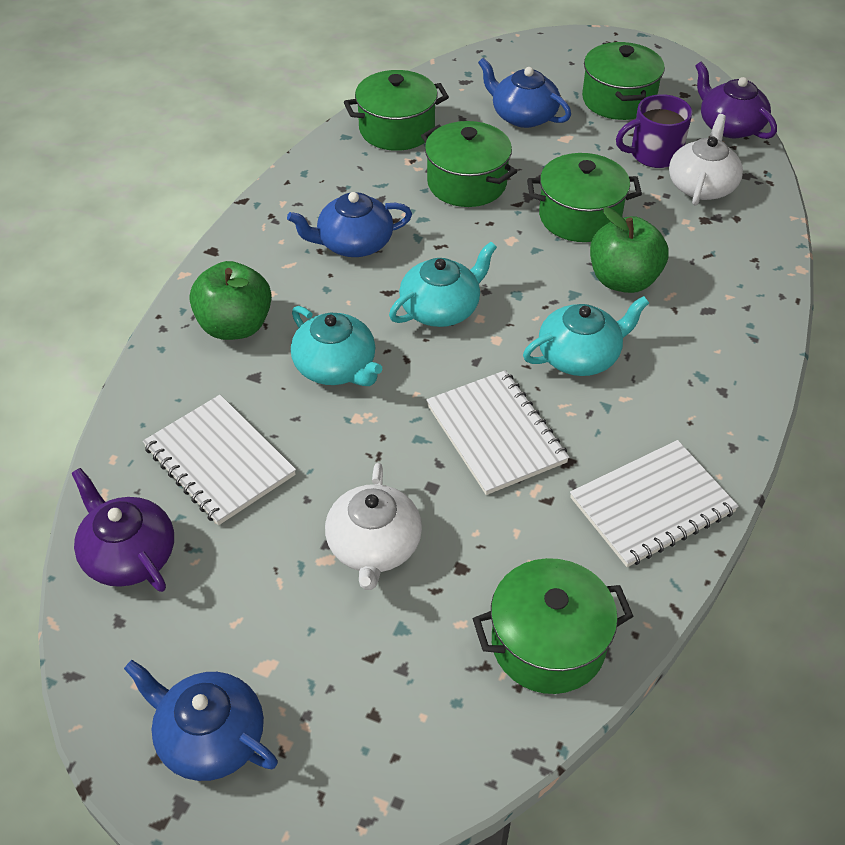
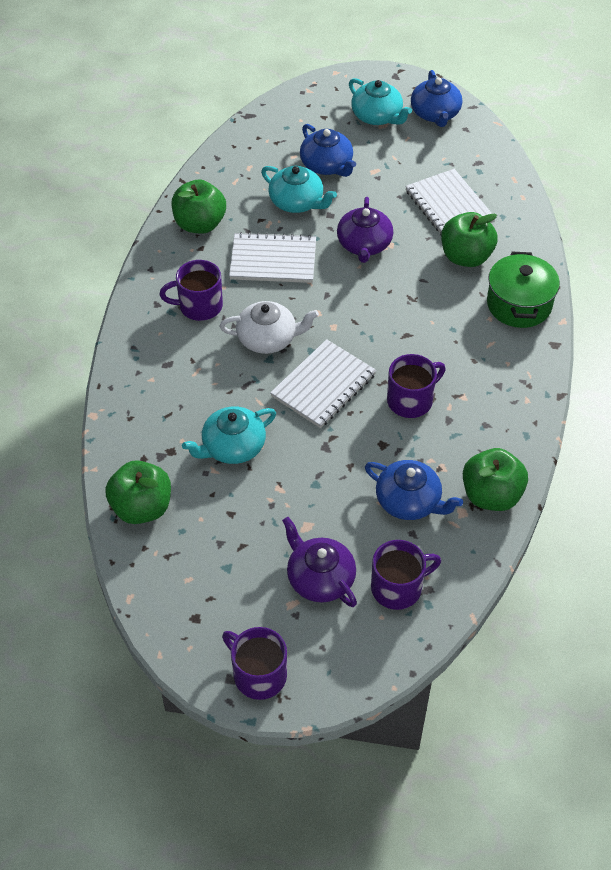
green apple: 2 -> 4
green pot: 5 -> 1
purple mug: 1 -> 4
white teapot: 2 -> 1

